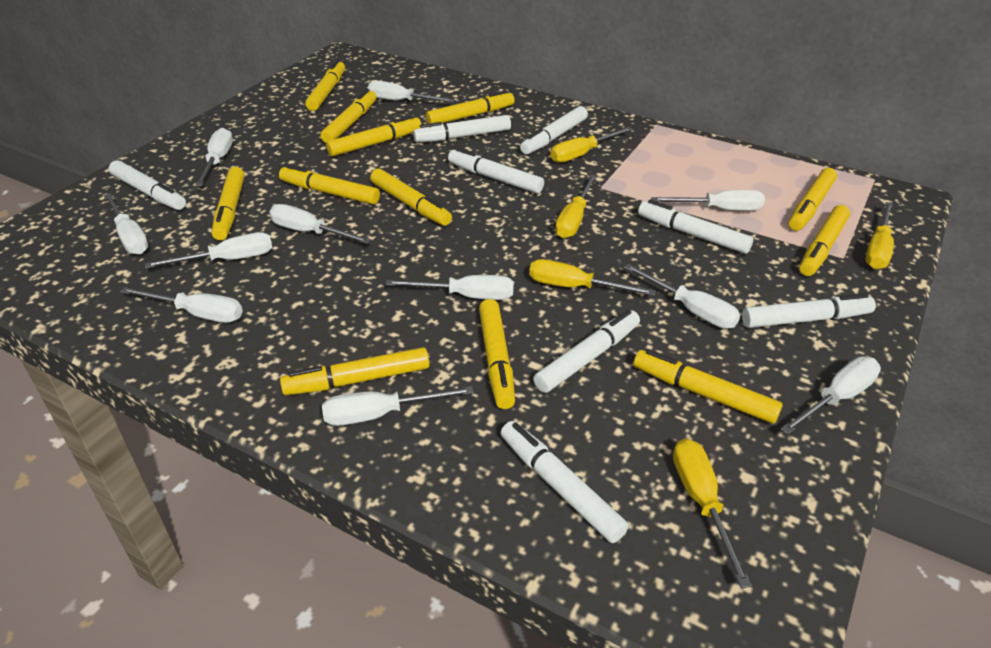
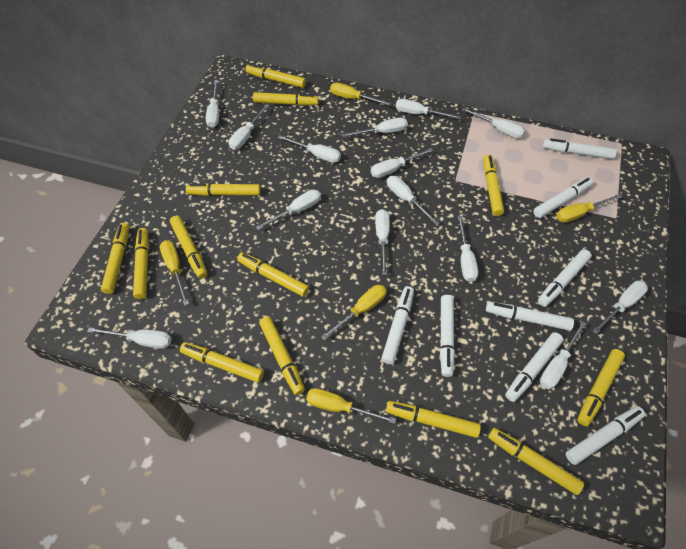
white screwdriver: 11 -> 14
yellow marker: 12 -> 13

